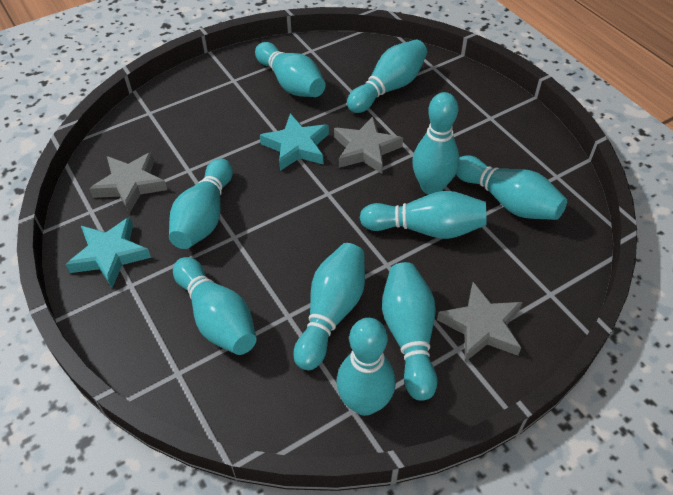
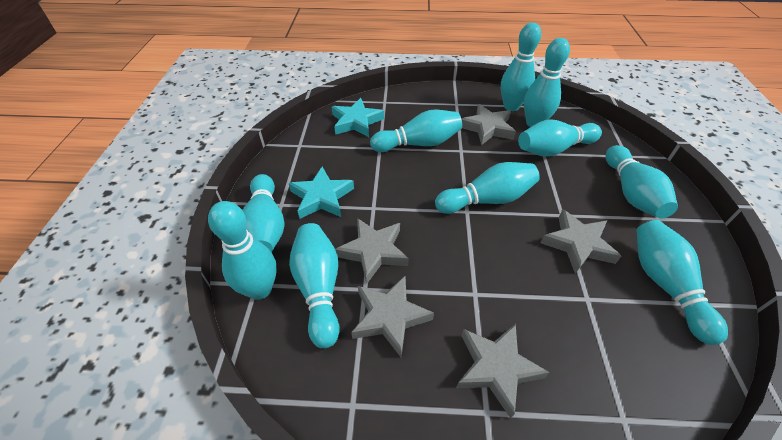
grey star: 3 -> 5

